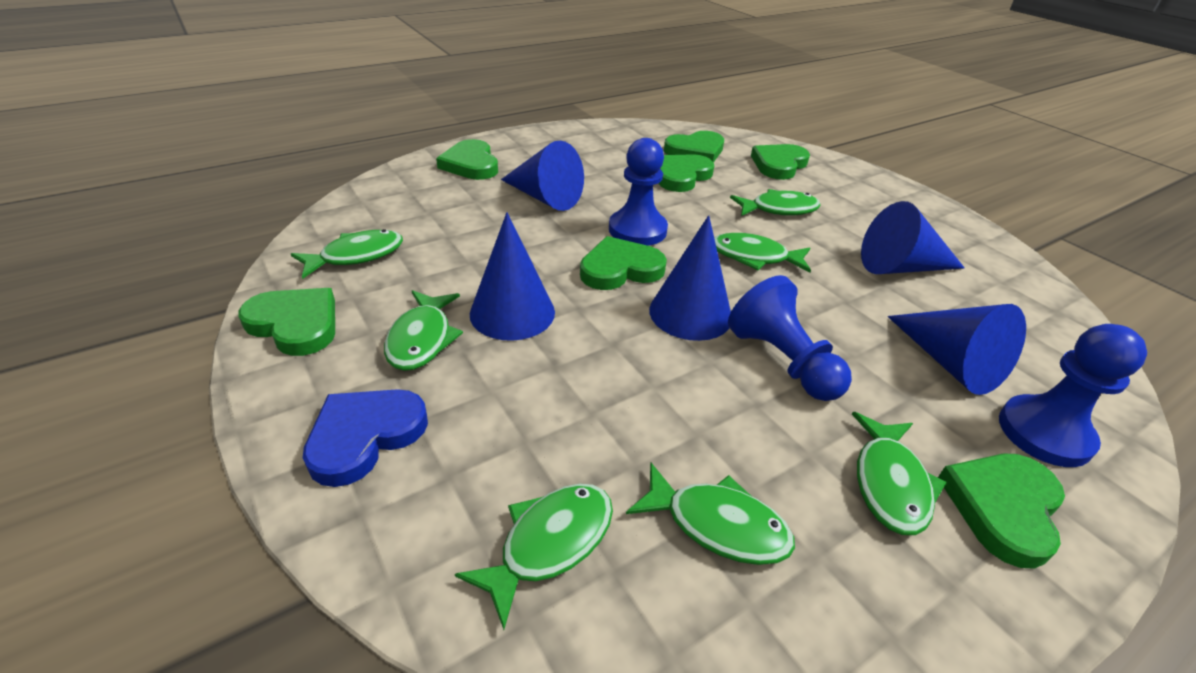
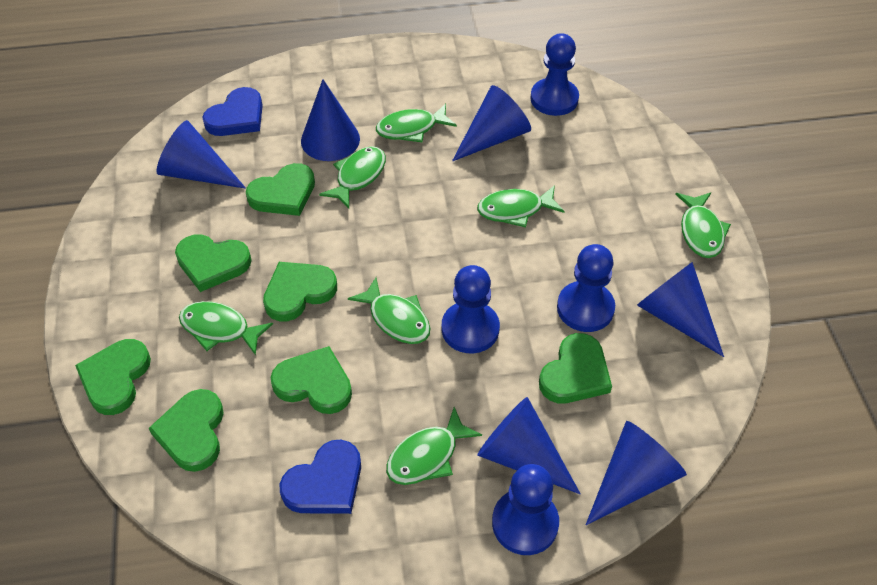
blue cone: 5 -> 6
blue heart: 1 -> 2
blue pawn: 3 -> 4

